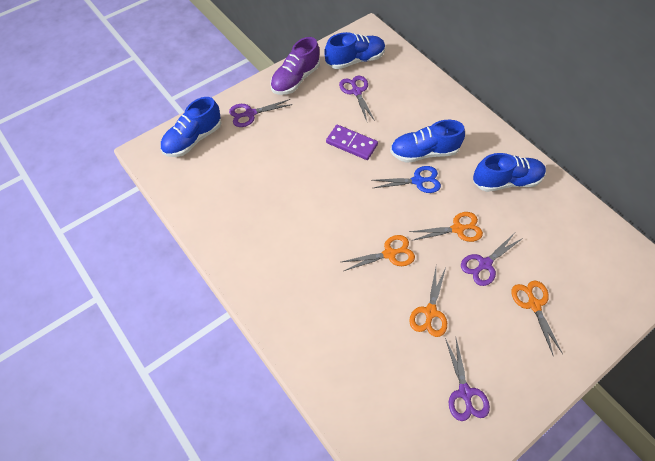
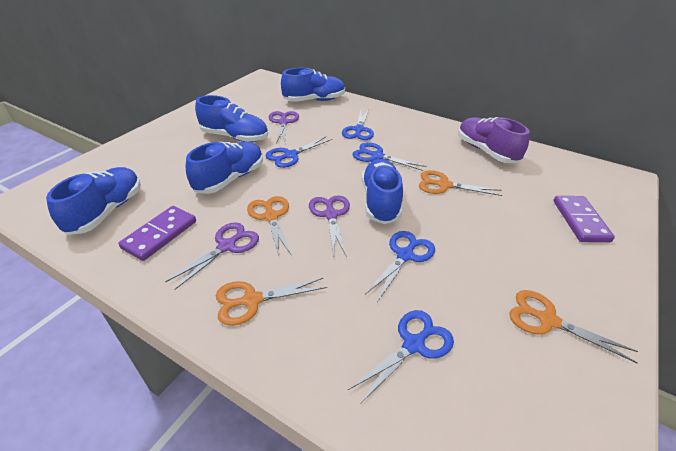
blue scissors: 1 -> 5
blue shoe: 4 -> 5
purple domino: 1 -> 2
purple scissors: 4 -> 3

